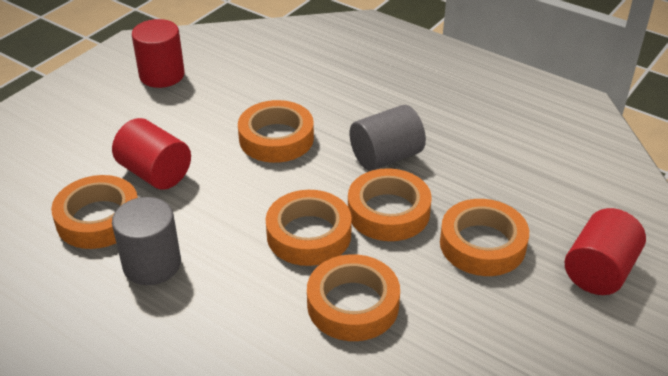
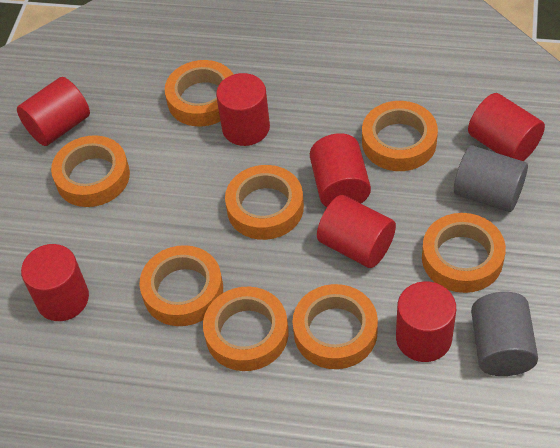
orange tape: 6 -> 8
red cylinder: 3 -> 7

